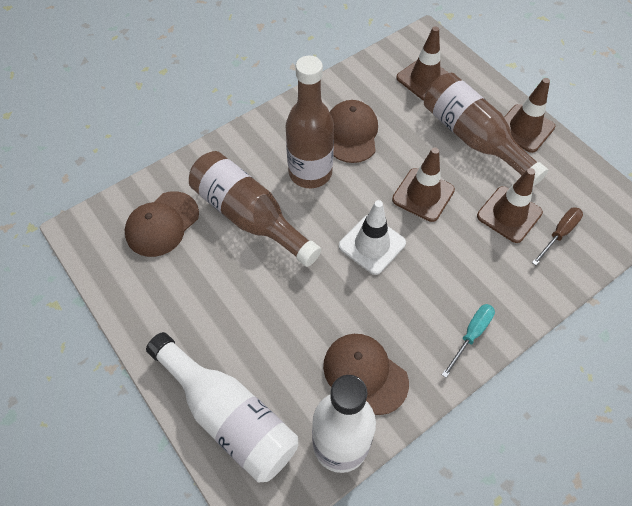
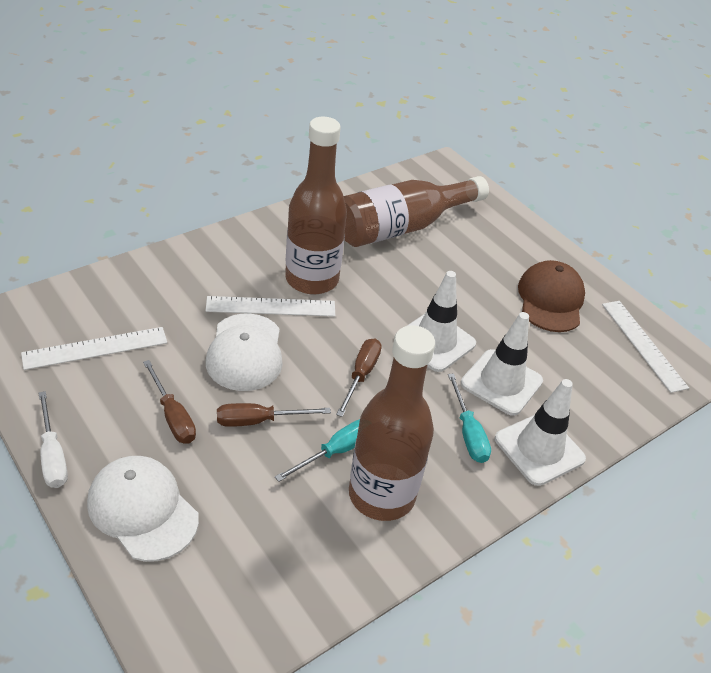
brown cap: 3 -> 1
brown screwdriver: 1 -> 3
brown traffic cone: 4 -> 0
turquoise screwdriver: 1 -> 2
white bottle: 2 -> 0
white cap: 0 -> 2
white ruler: 0 -> 3
white screwdriver: 0 -> 1
white traffic cone: 1 -> 3

